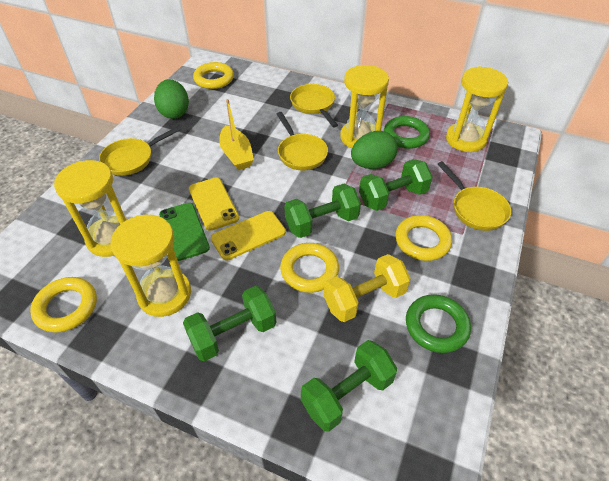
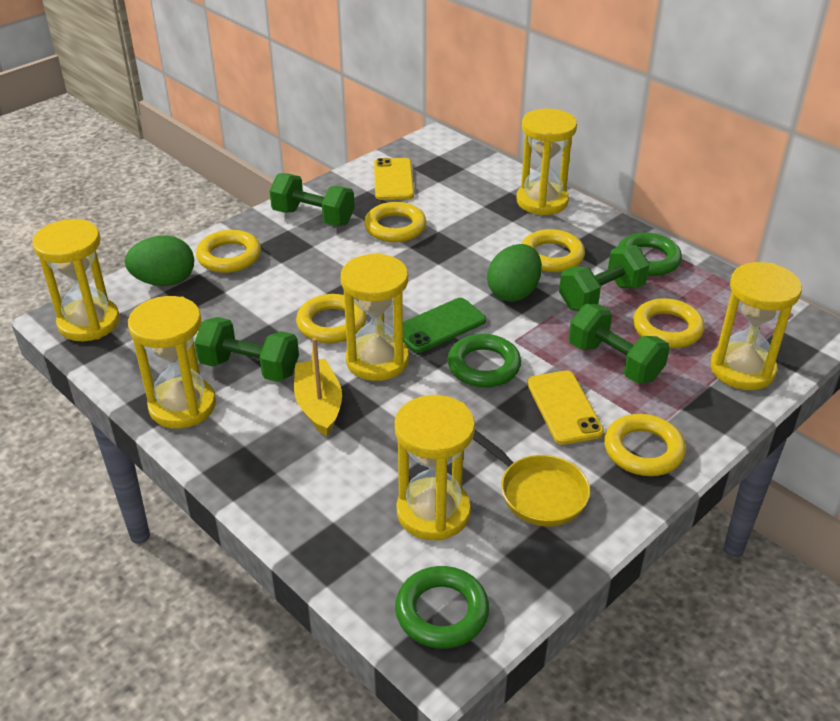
green ring: 2 -> 3
yellow dumbbell: 1 -> 0
yellow hourglass: 4 -> 6
yellow pan: 4 -> 1
yellow ring: 4 -> 6

